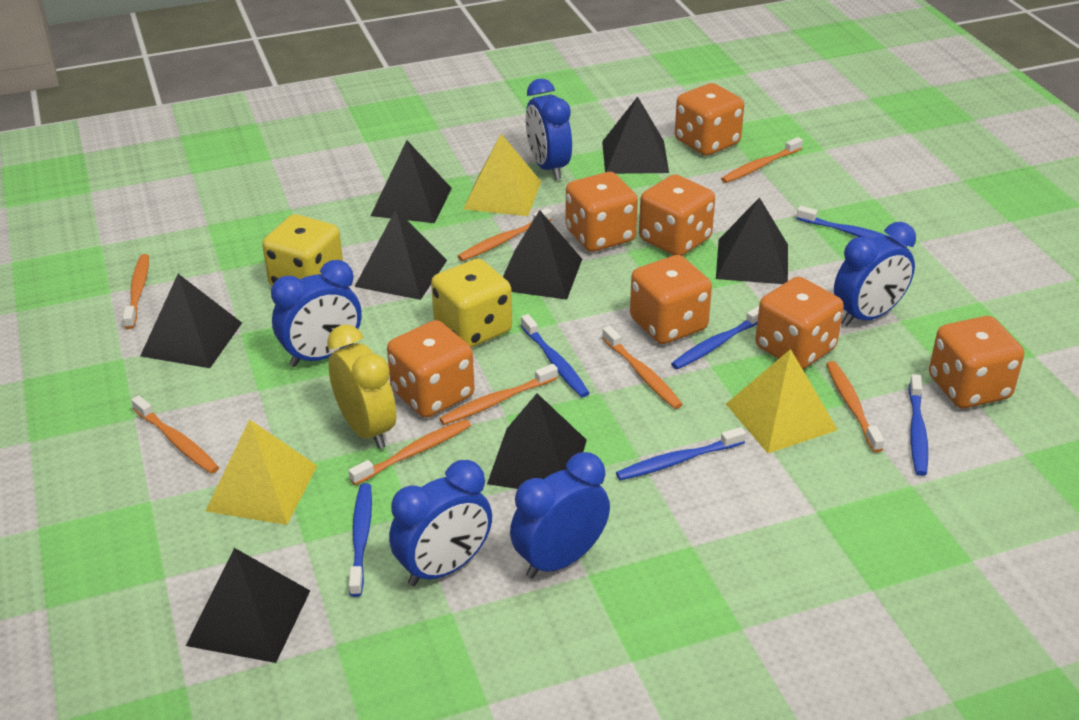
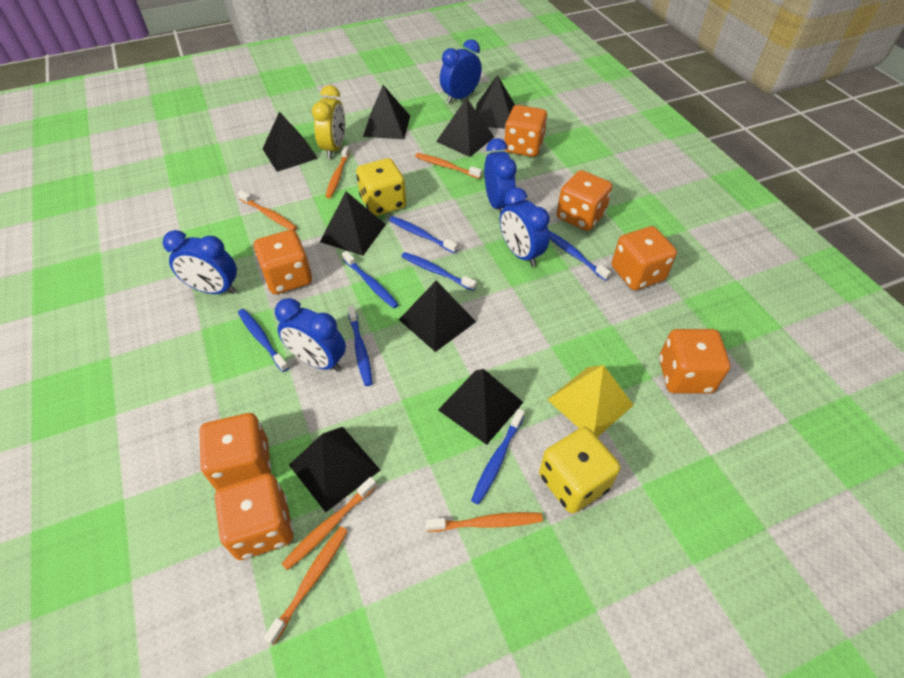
blue toothbrush: 6 -> 7
orange toothbrush: 8 -> 6
yellow pyramid: 3 -> 1

